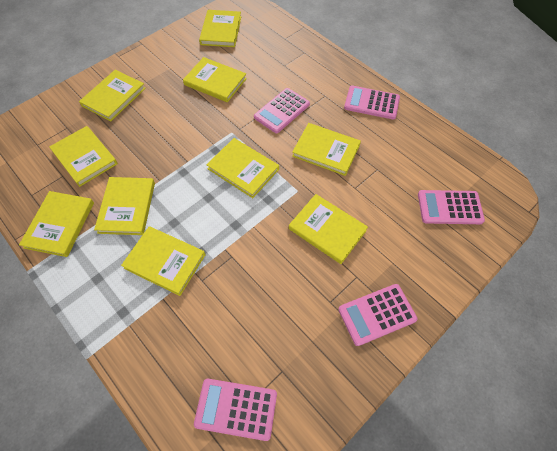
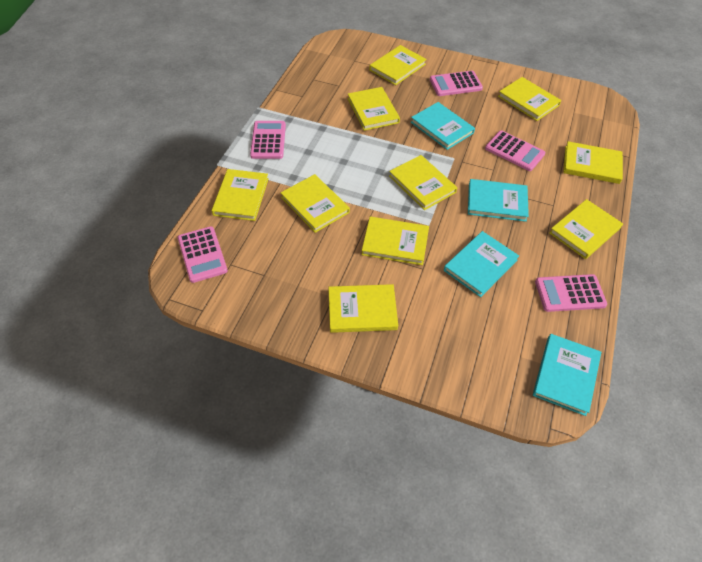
turquoise book: 0 -> 4

